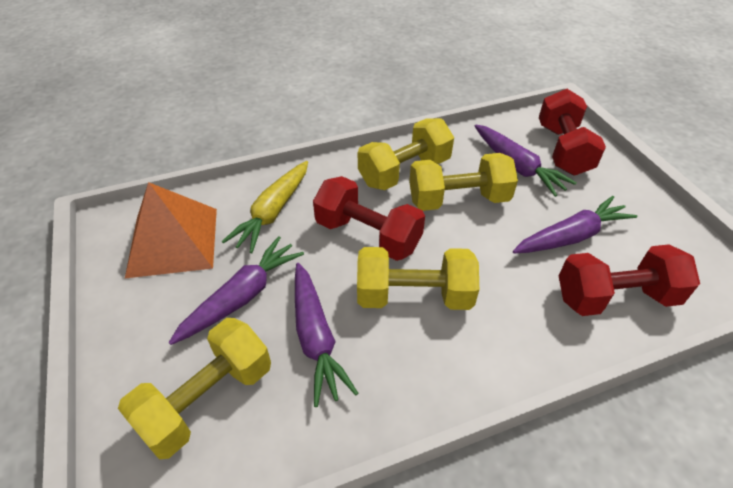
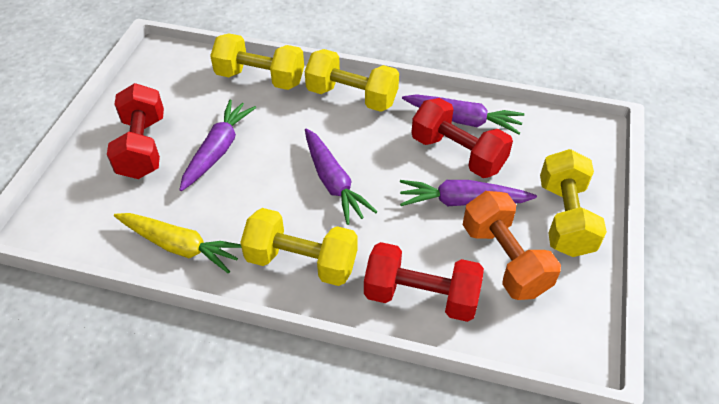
orange dumbbell: 0 -> 1
orange pyramid: 1 -> 0

